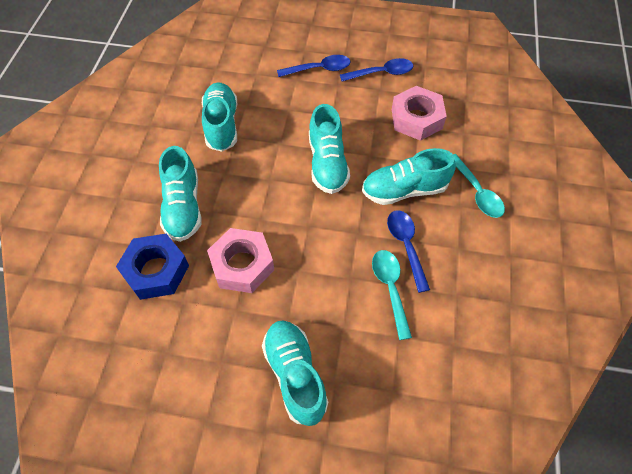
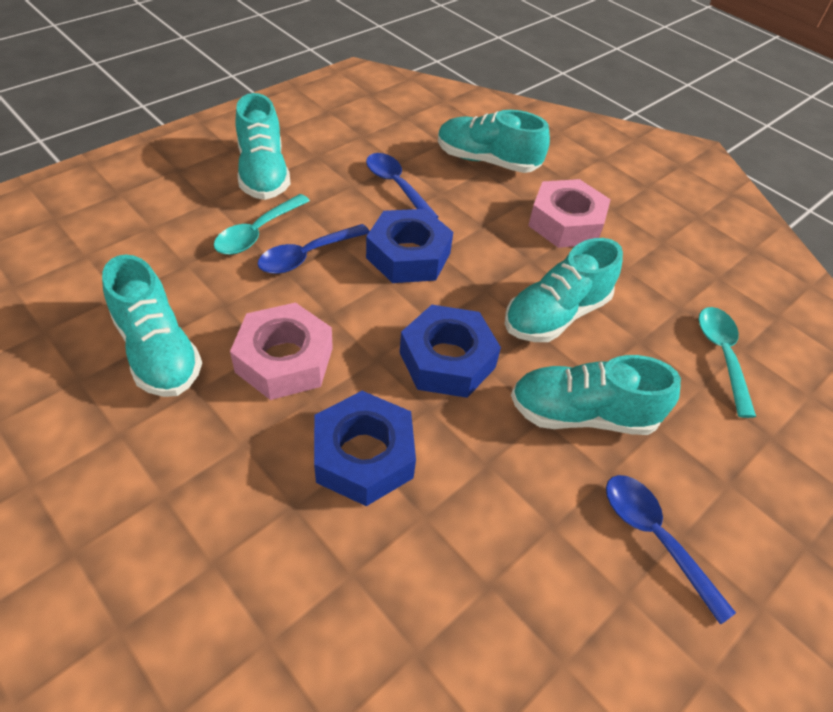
blue nut: 1 -> 3

